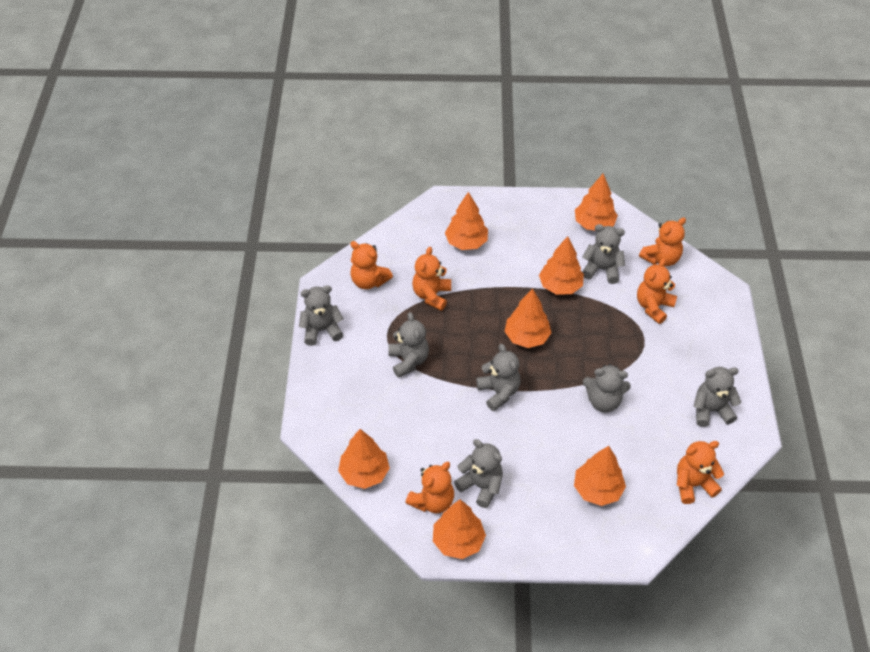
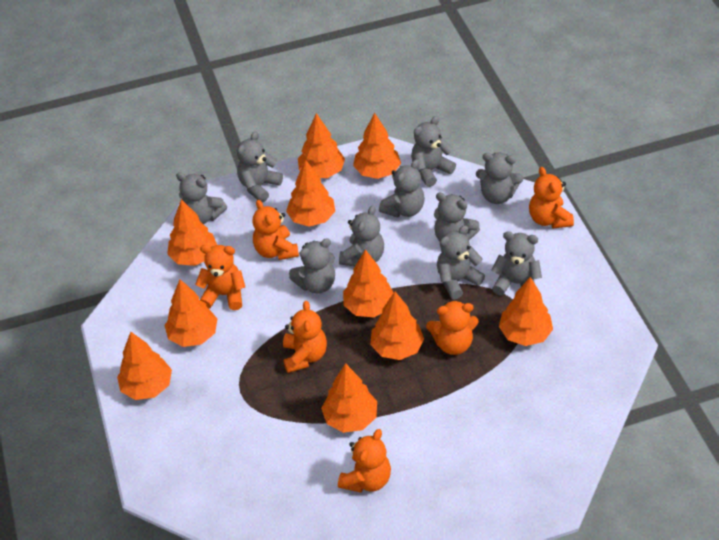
grey teddy bear: 7 -> 10
orange tree: 7 -> 10

